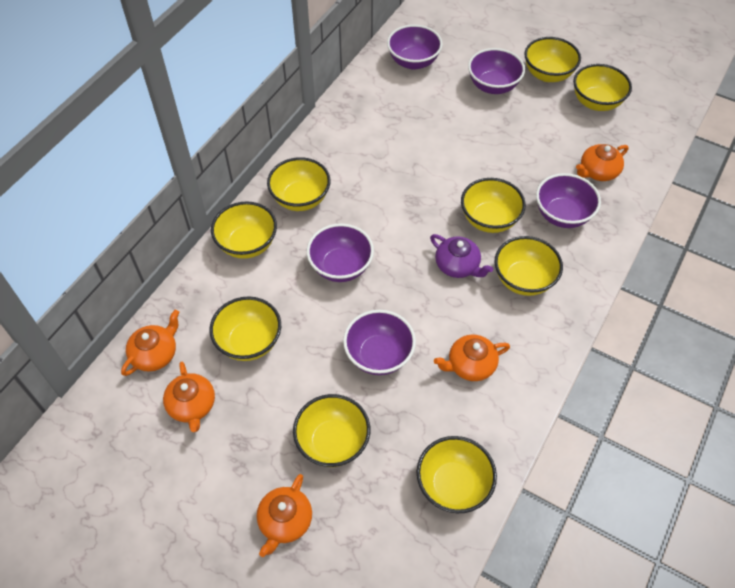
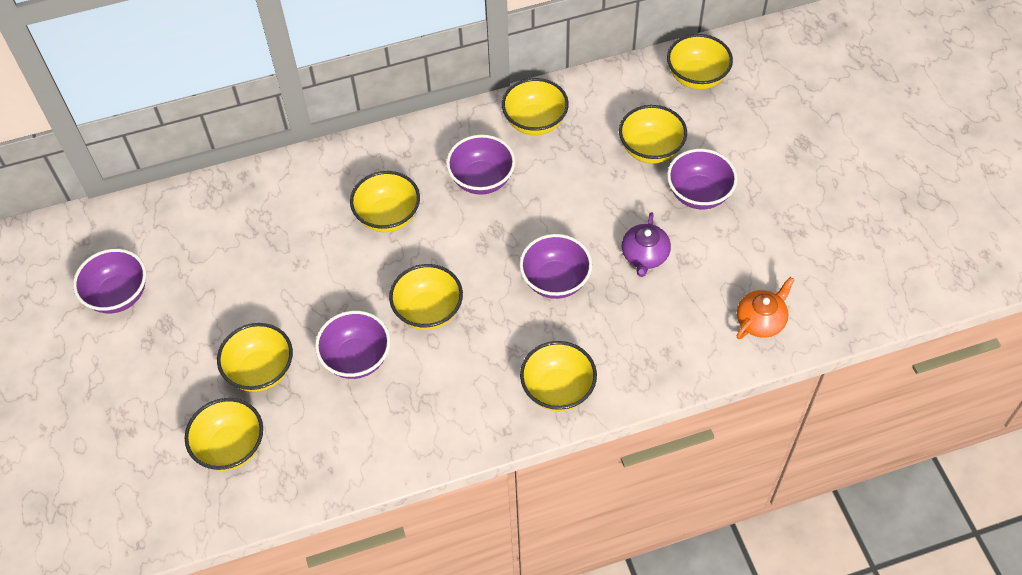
orange teapot: 5 -> 1
yellow bowl: 9 -> 8

